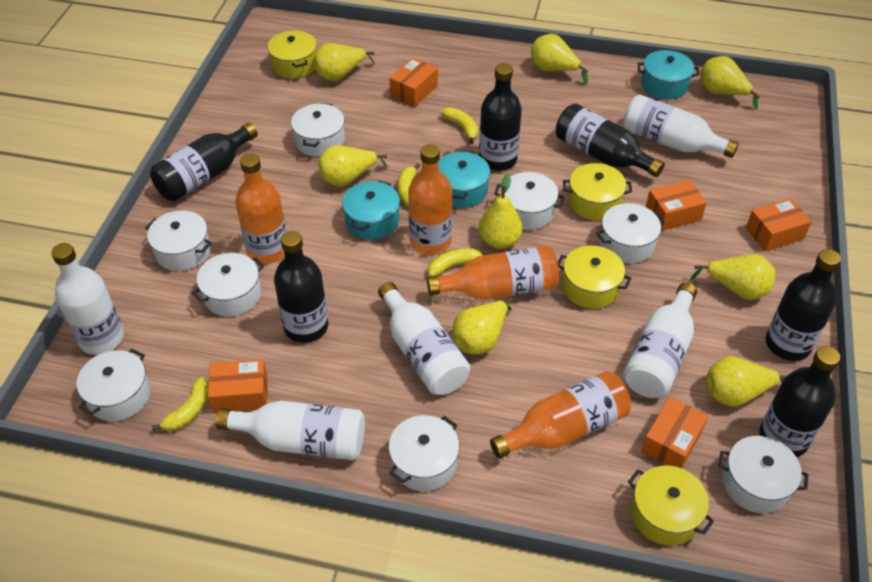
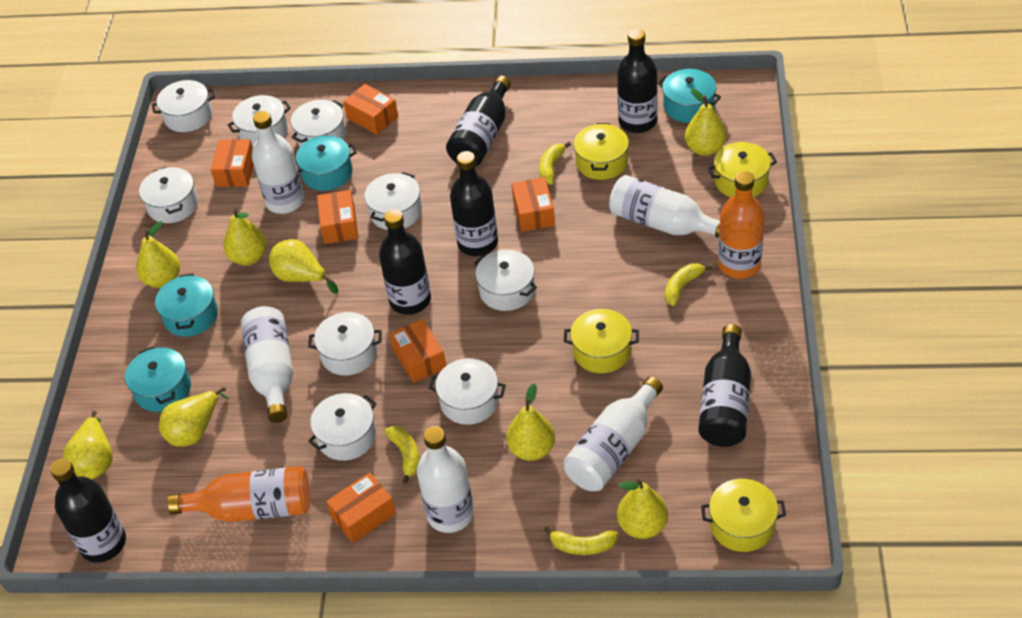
orange bottle: 4 -> 2
orange box: 5 -> 6
turquoise pot: 3 -> 4
white pot: 8 -> 9

